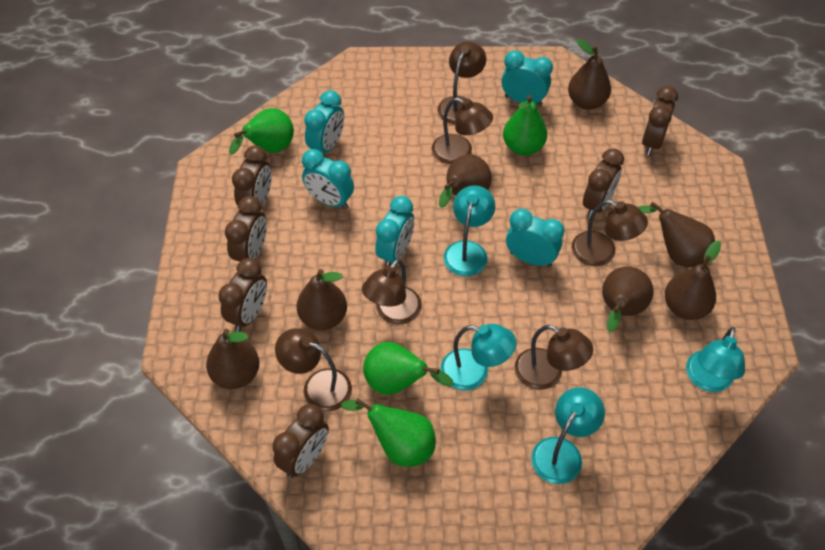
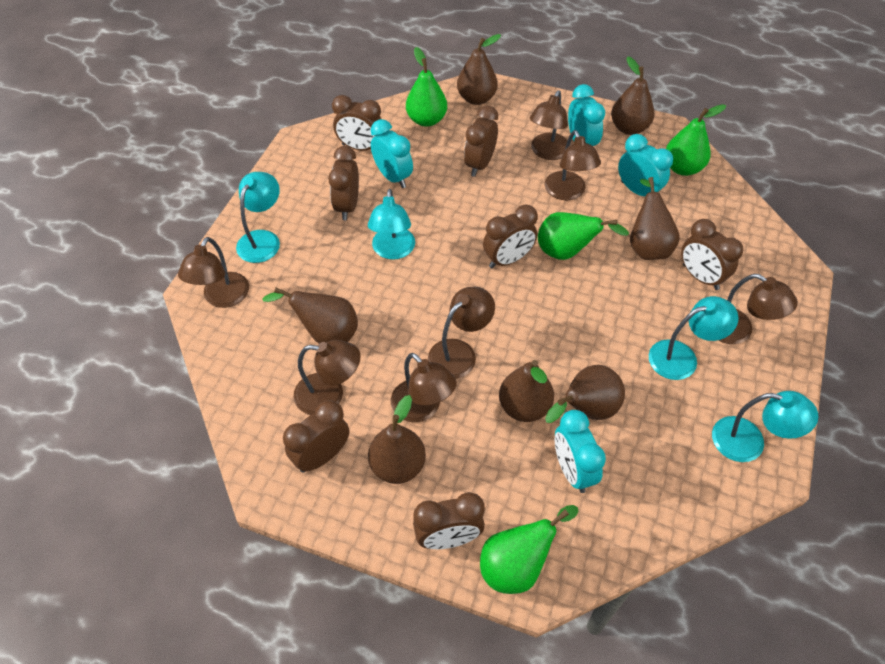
brown clock: 6 -> 7
brown lamp: 6 -> 7
turquoise clock: 5 -> 4

